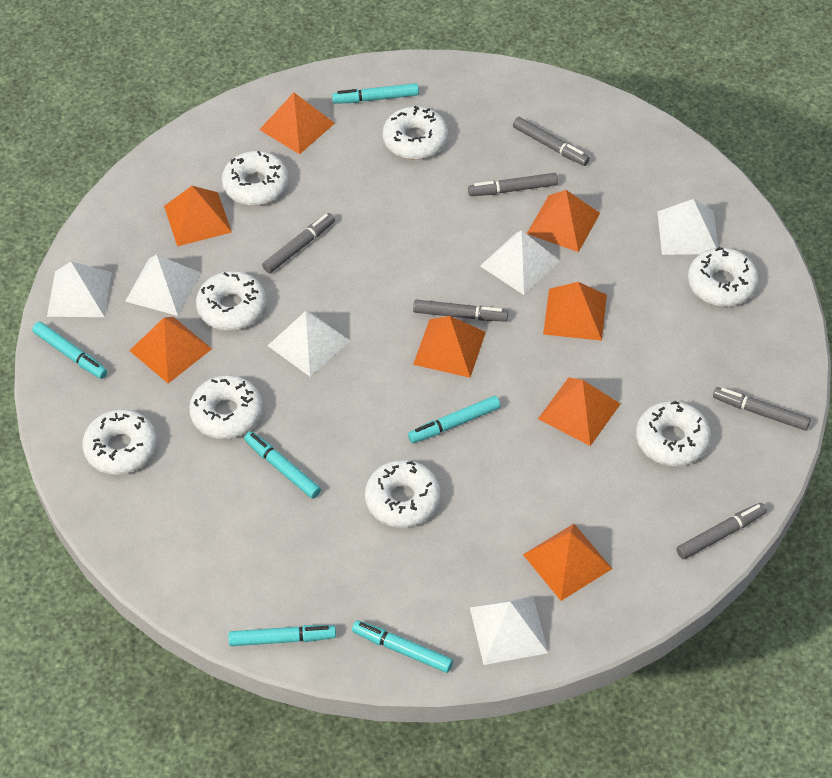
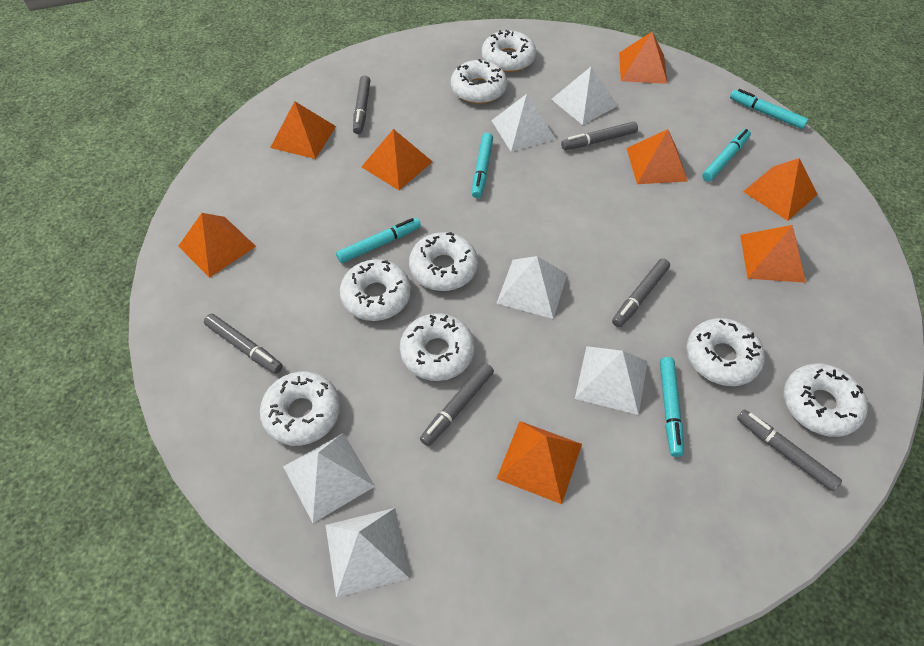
turquoise marker: 6 -> 5

